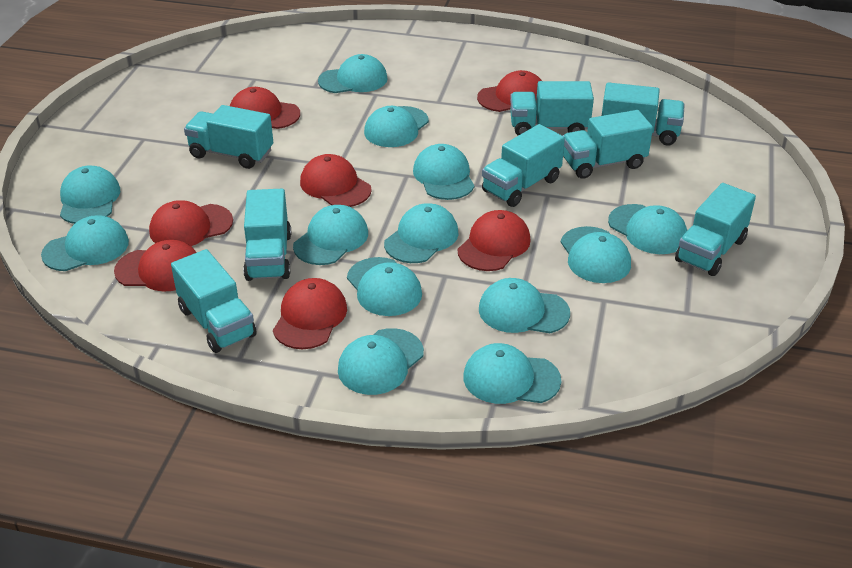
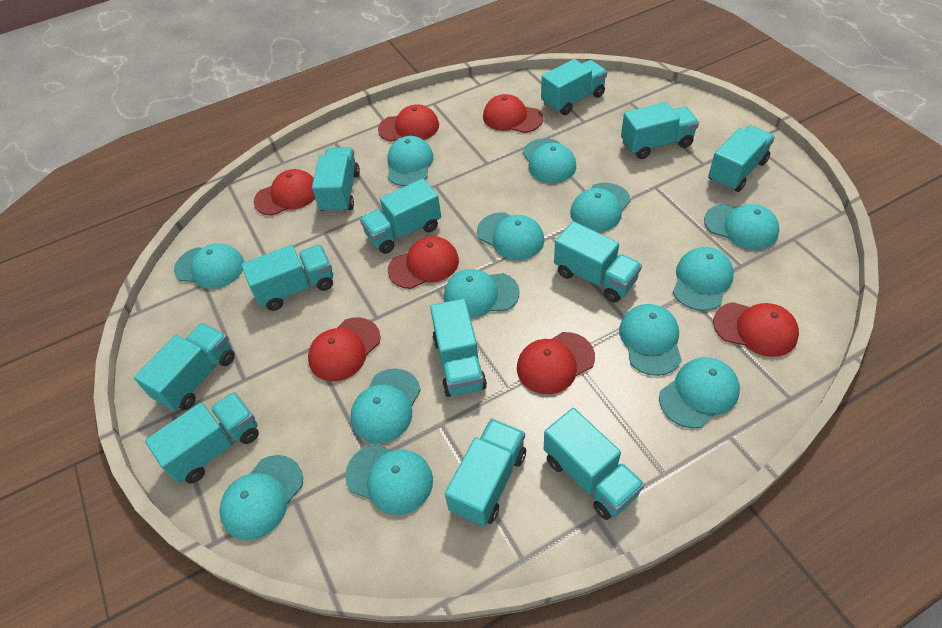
turquoise truck: 8 -> 12

